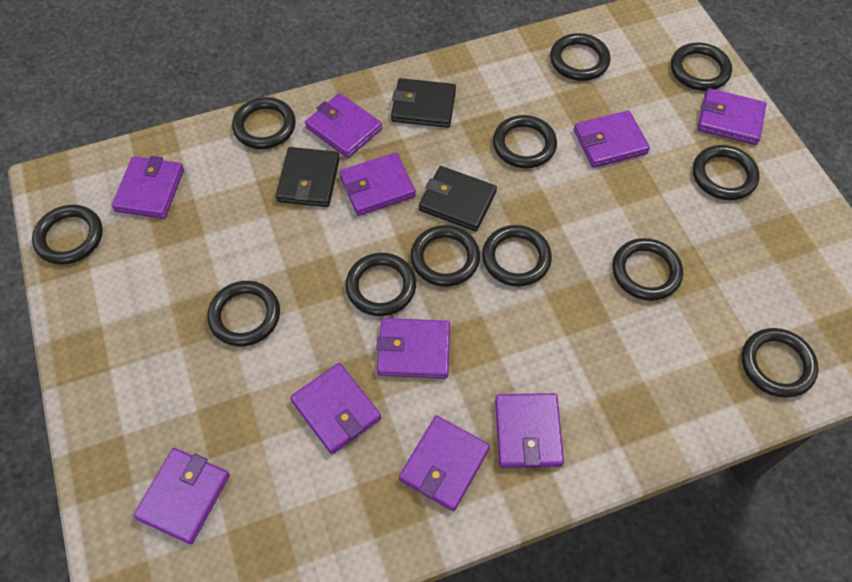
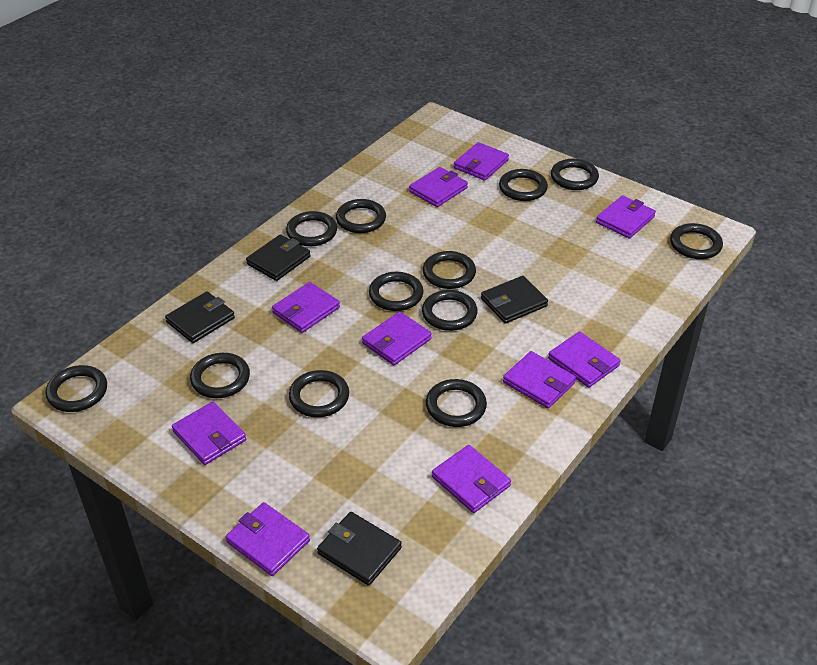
black wallet: 3 -> 4

